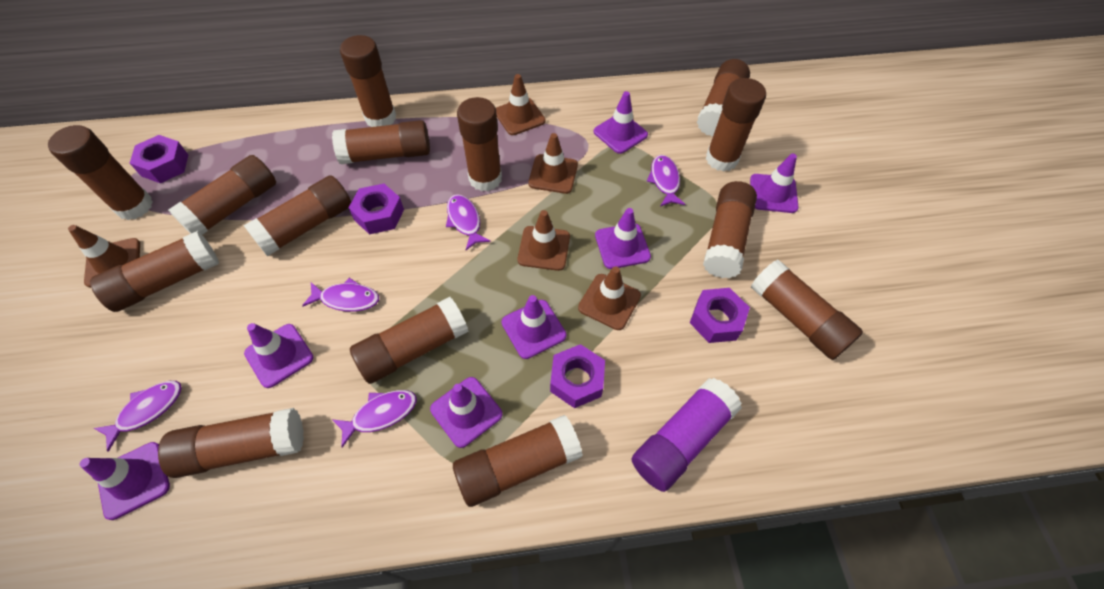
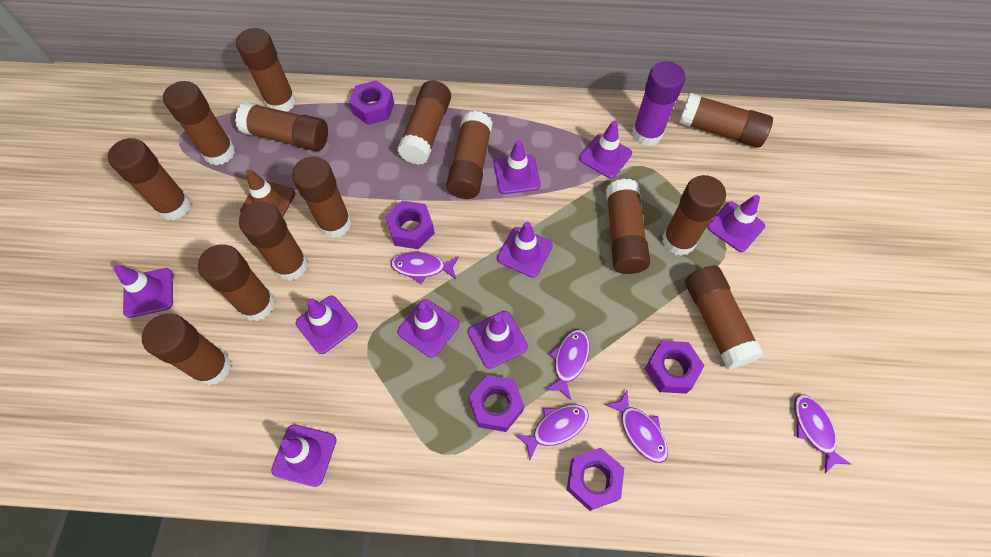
brown traffic cone: 5 -> 1
purple nut: 4 -> 5
purple traffic cone: 7 -> 9

